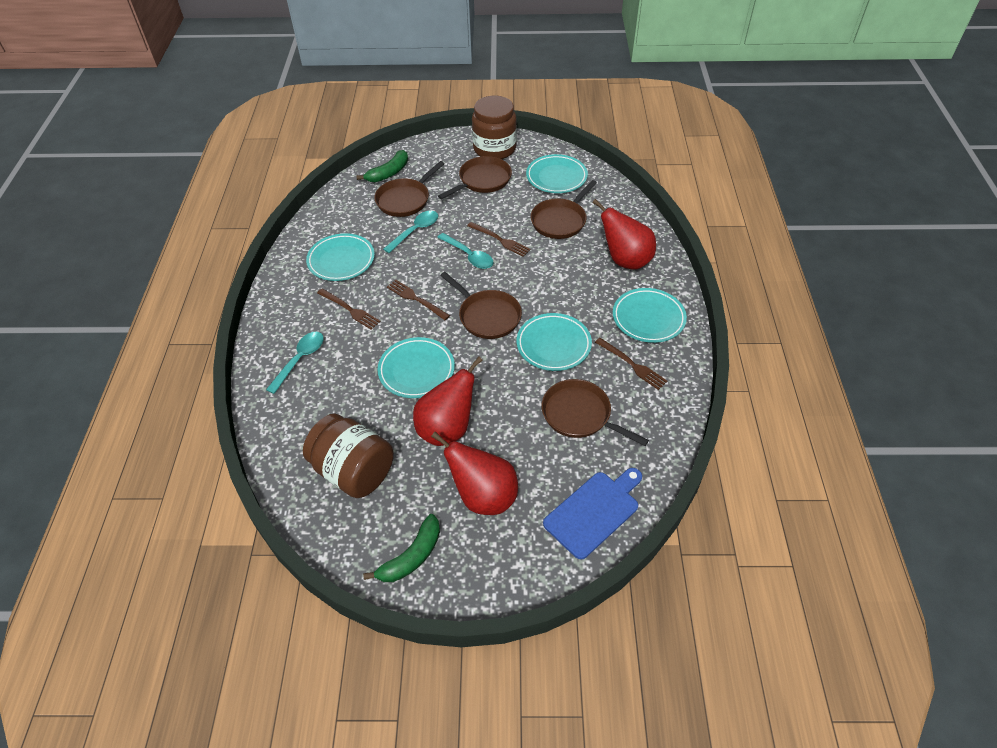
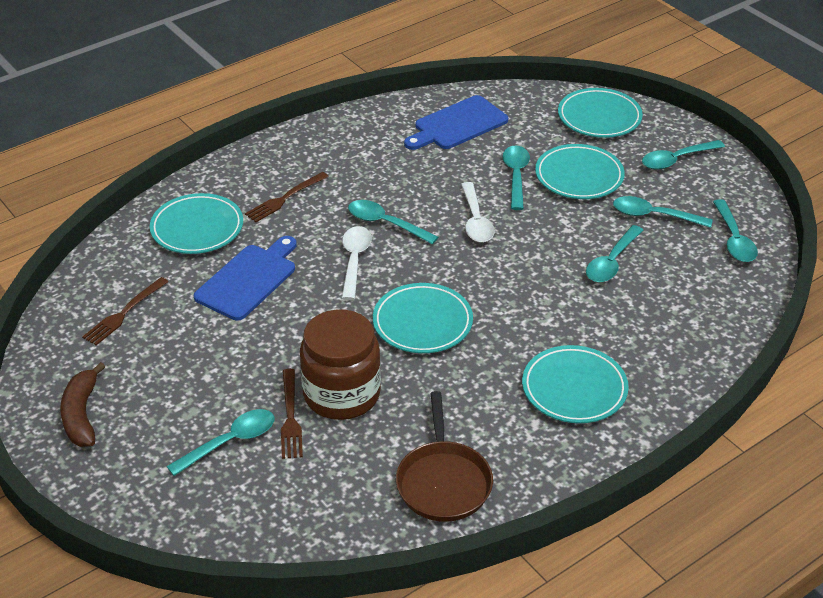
blue cutting board: 1 -> 2
brown banana: 0 -> 1
brown fork: 4 -> 3
brown jar: 2 -> 1
brown pan: 5 -> 1
green banana: 2 -> 0
red pear: 3 -> 0
turquoise spoon: 3 -> 7
white spoon: 0 -> 2

